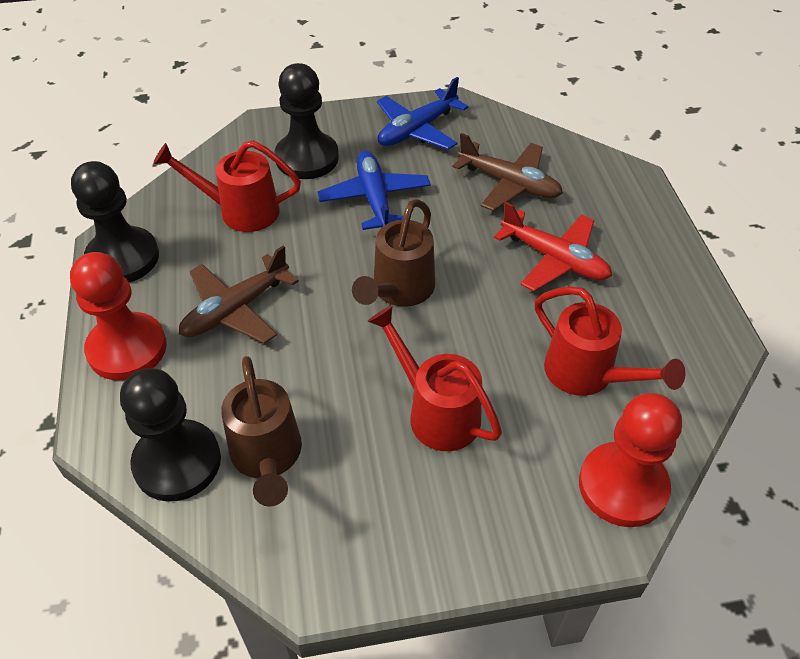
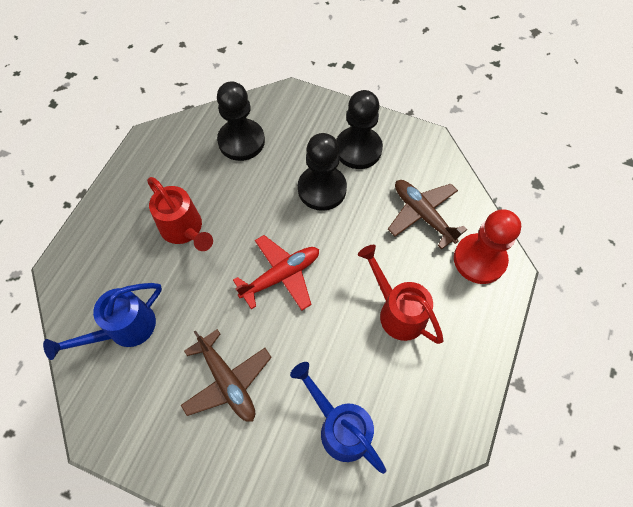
blue plane: 2 -> 0
blue watering can: 0 -> 2
brown watering can: 2 -> 0
red pawn: 2 -> 1
red watering can: 3 -> 2

